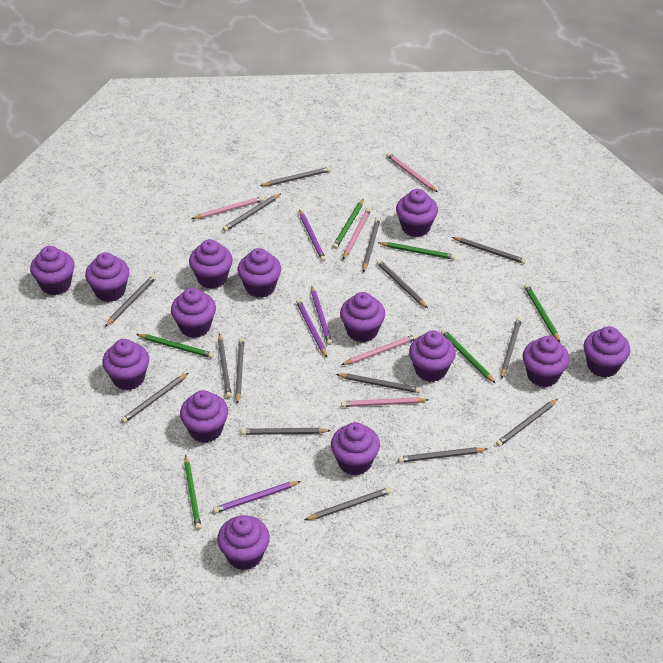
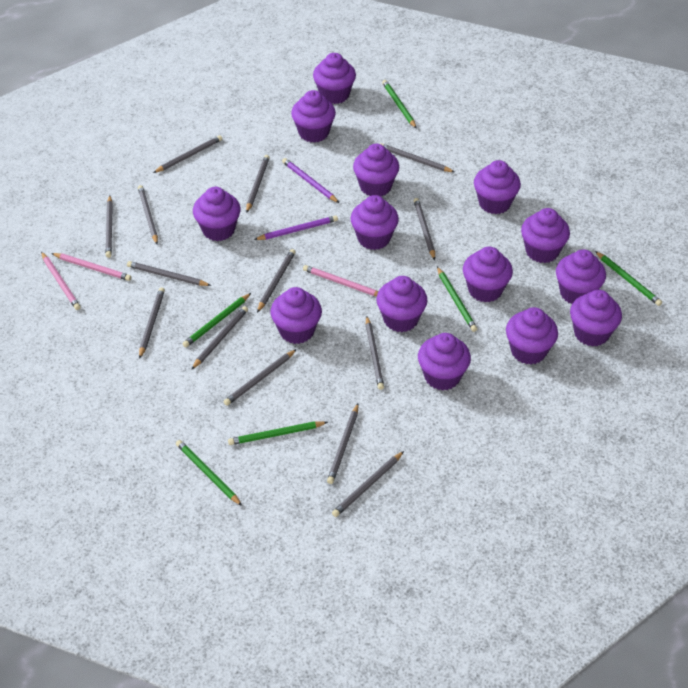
grey pencil: 15 -> 14
pink pencil: 5 -> 3
purple pencil: 4 -> 2

